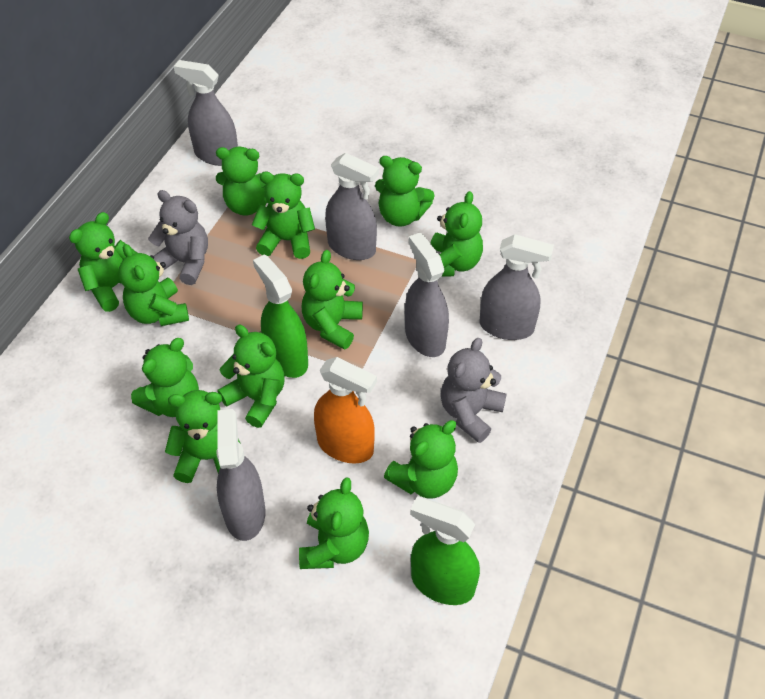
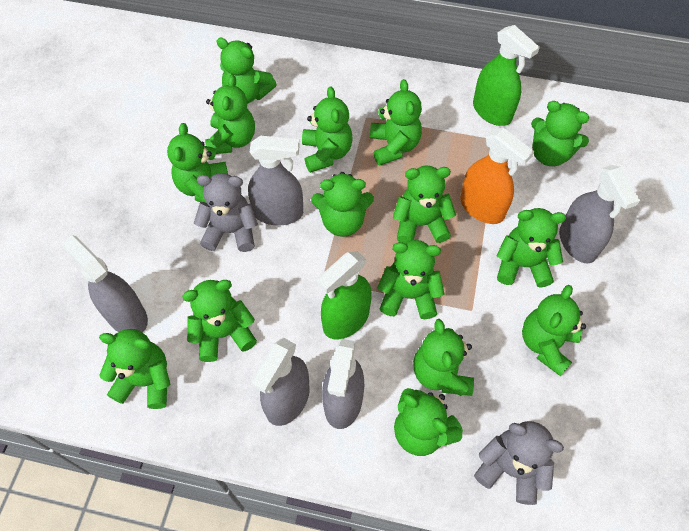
green teddy bear: 12 -> 15

